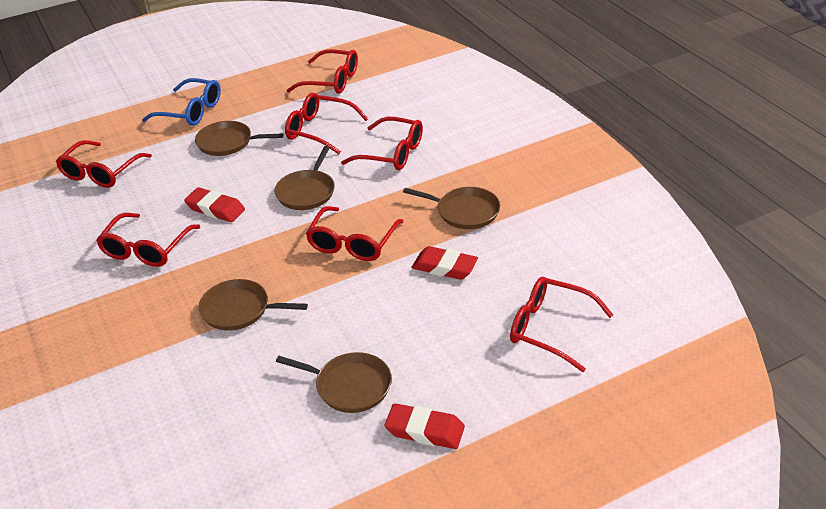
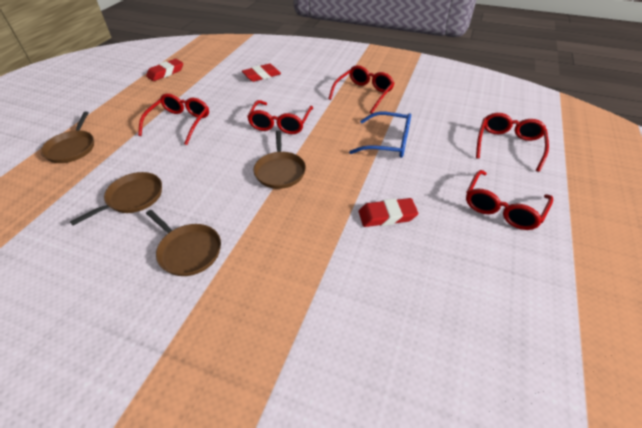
brown pan: 5 -> 4
red glasses: 7 -> 5

